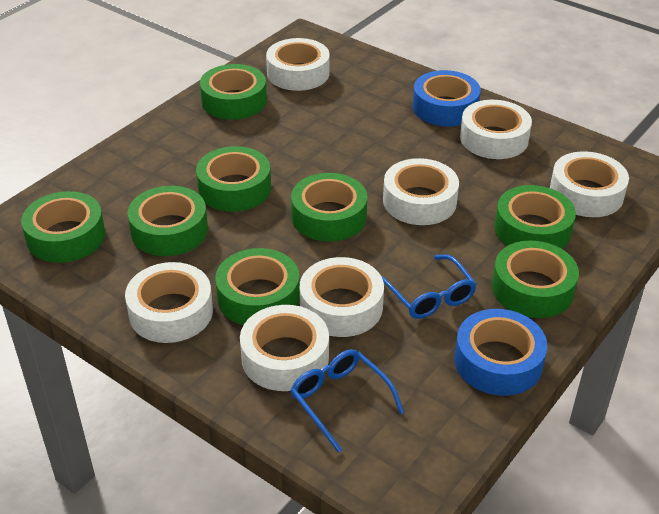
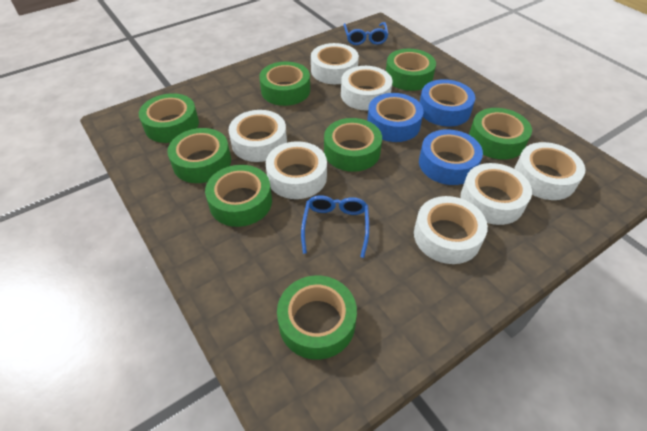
blue tape: 2 -> 3

